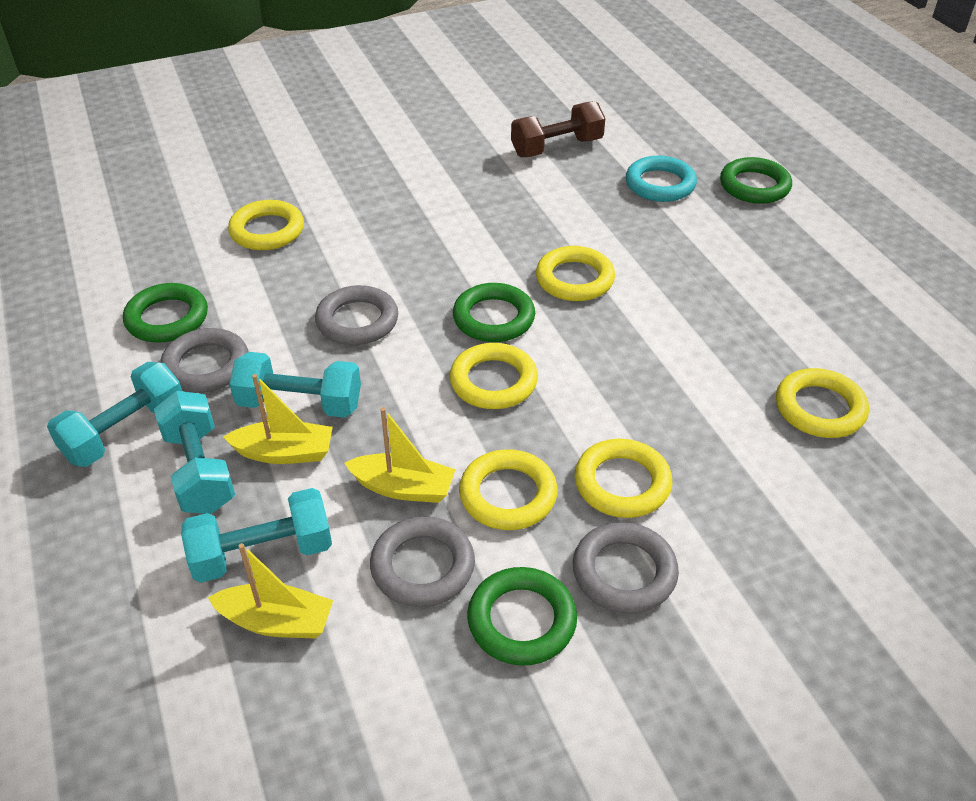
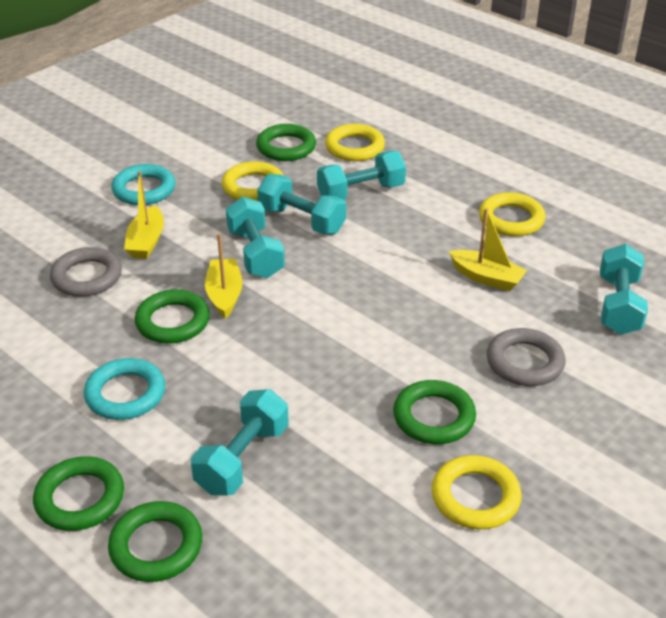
brown dumbbell: 1 -> 0
green ring: 4 -> 5
grey ring: 4 -> 2
turquoise dumbbell: 4 -> 5
turquoise ring: 1 -> 2
yellow ring: 6 -> 4

